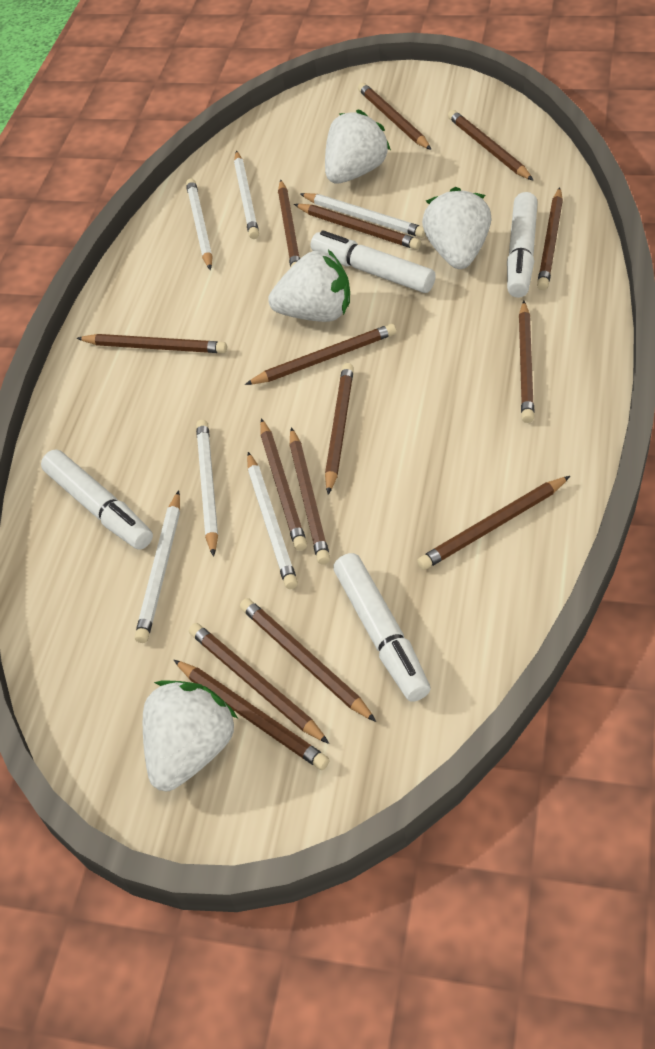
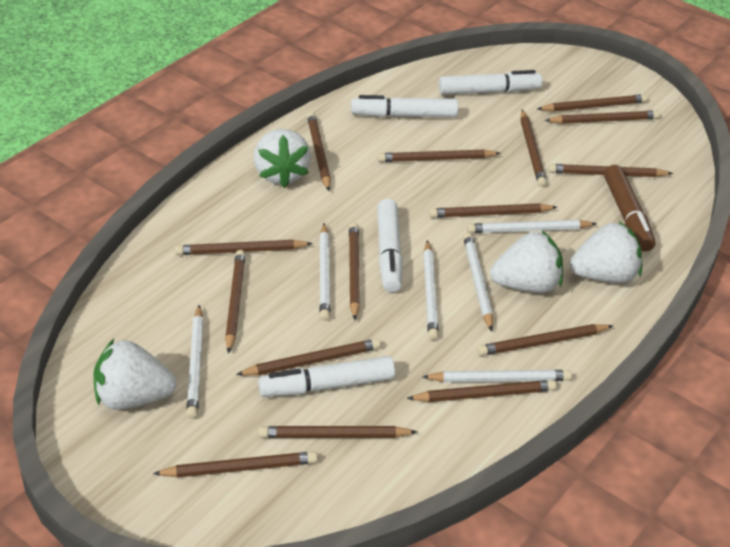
brown marker: 0 -> 1

